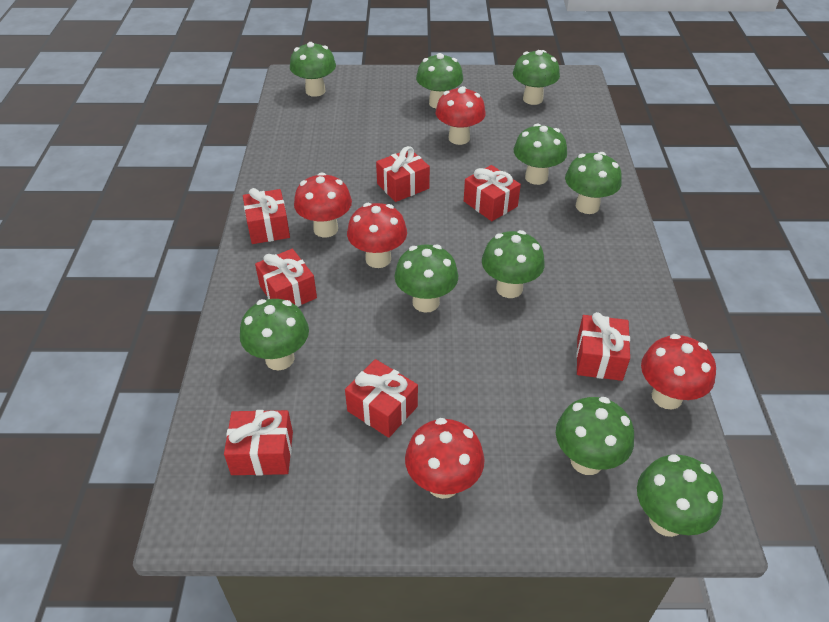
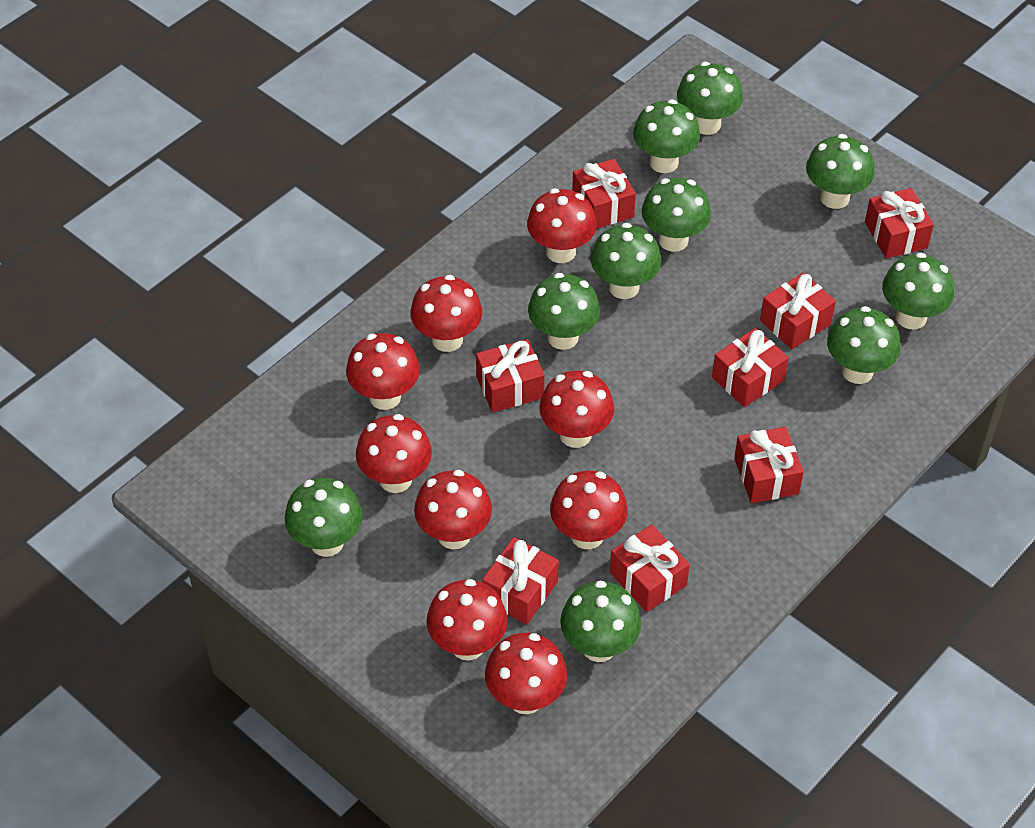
red gift: 7 -> 8
red mushroom: 5 -> 9

